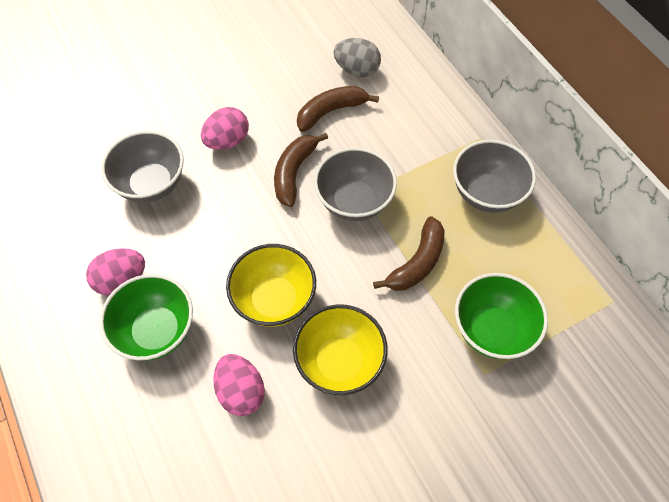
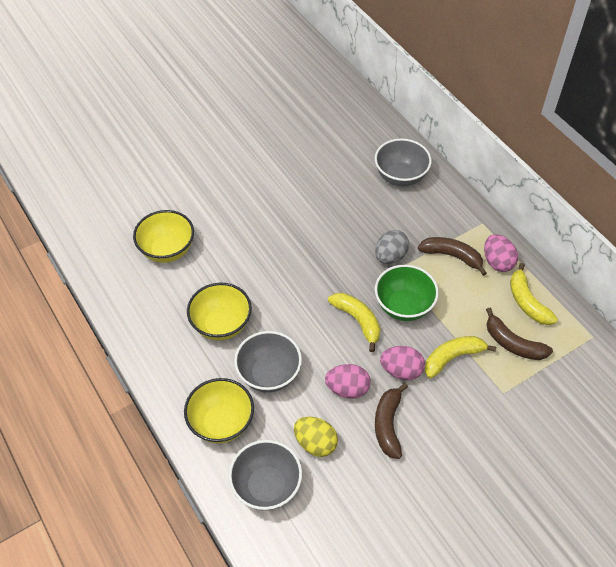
green bowl: 2 -> 1
yellow banana: 0 -> 3
yellow bowl: 2 -> 3
yellow egg: 0 -> 1

